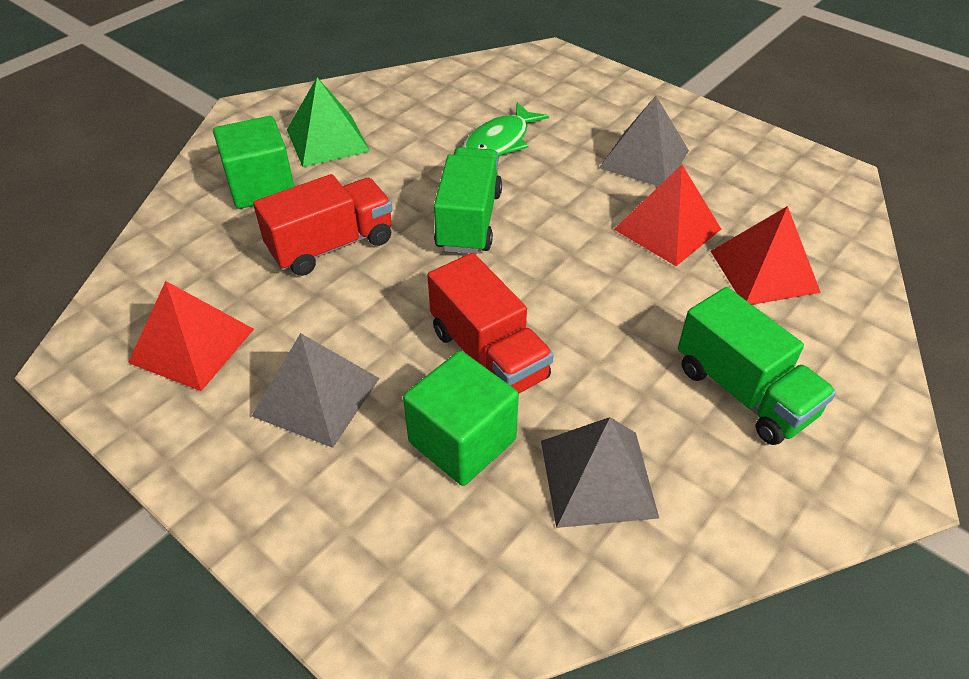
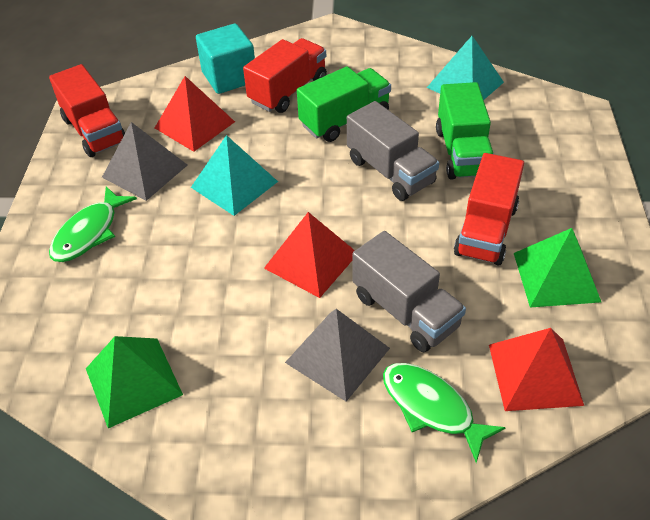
green cube: 2 -> 0
green fish: 1 -> 2
green pyramid: 1 -> 2
grey pyramid: 3 -> 2
grey truck: 0 -> 2
red truck: 2 -> 3
turquoise cube: 0 -> 1
turquoise pyramid: 0 -> 2

